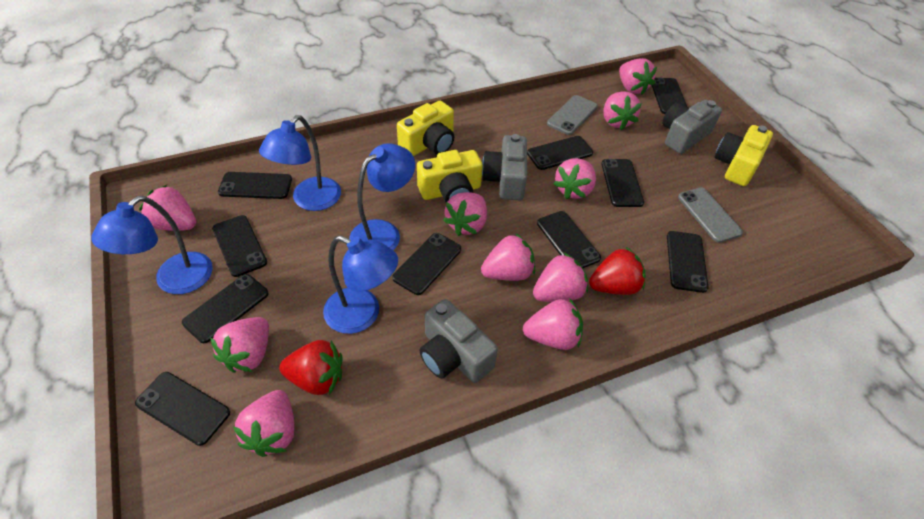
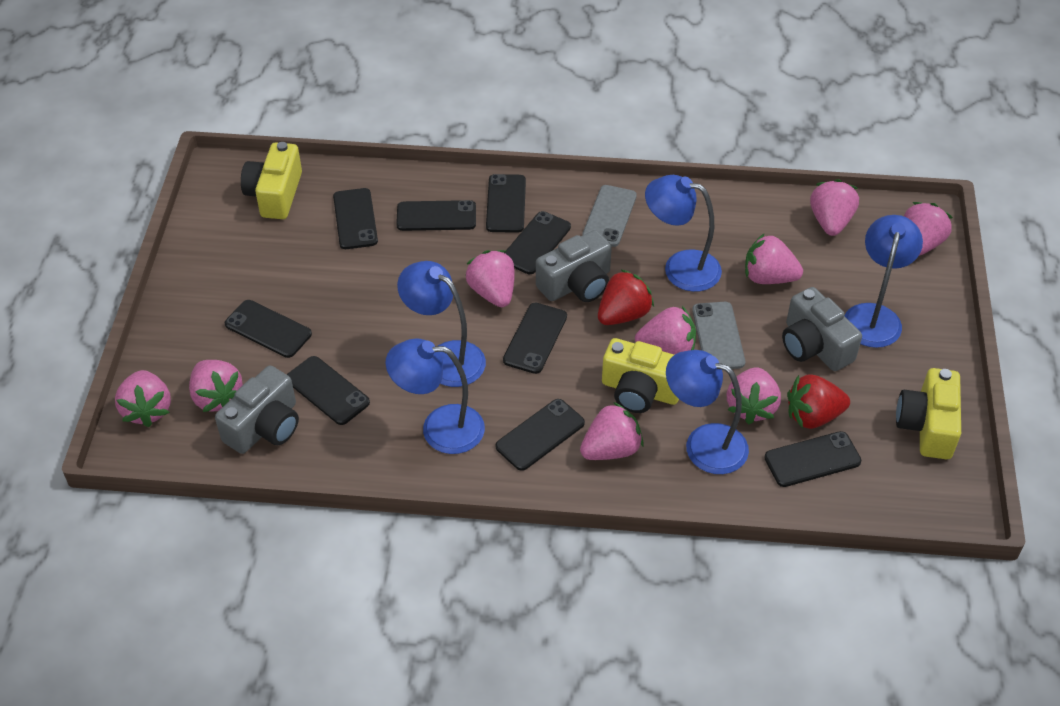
black phone: 10 -> 9
blue lamp: 4 -> 5
pink strawberry: 10 -> 9

